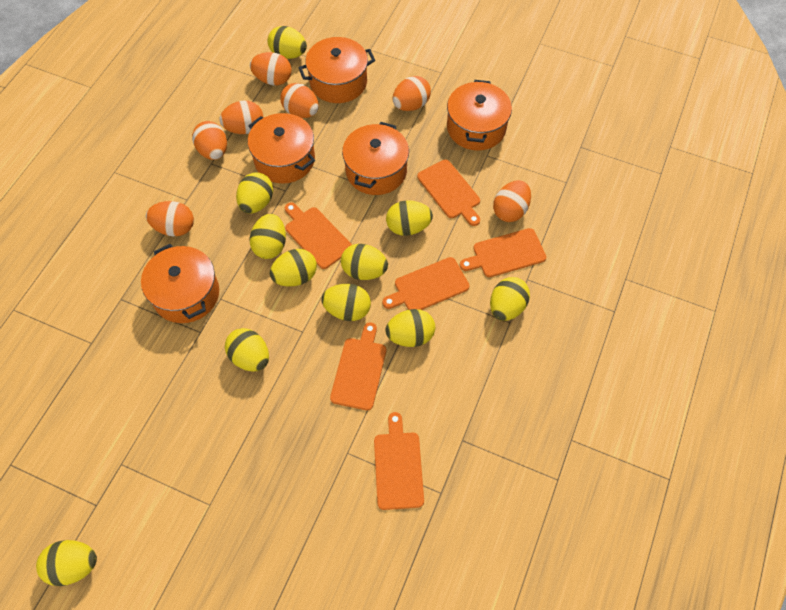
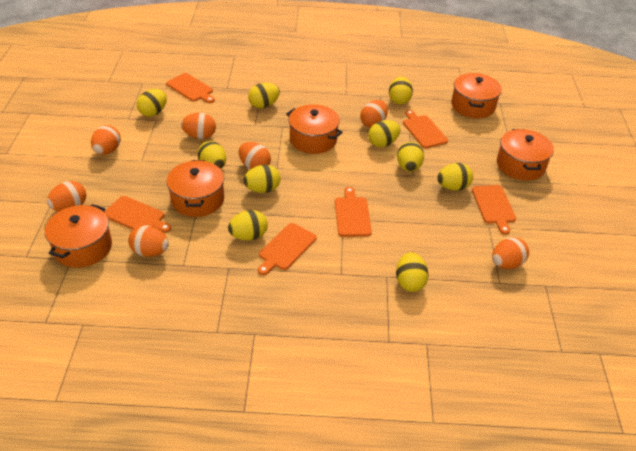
yellow egg: 11 -> 10

